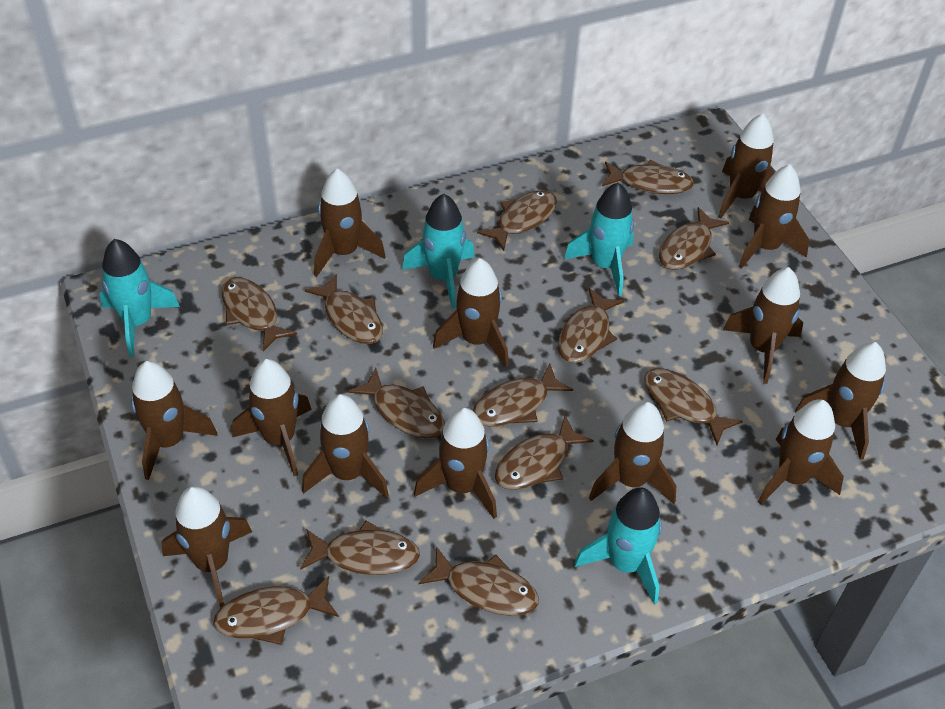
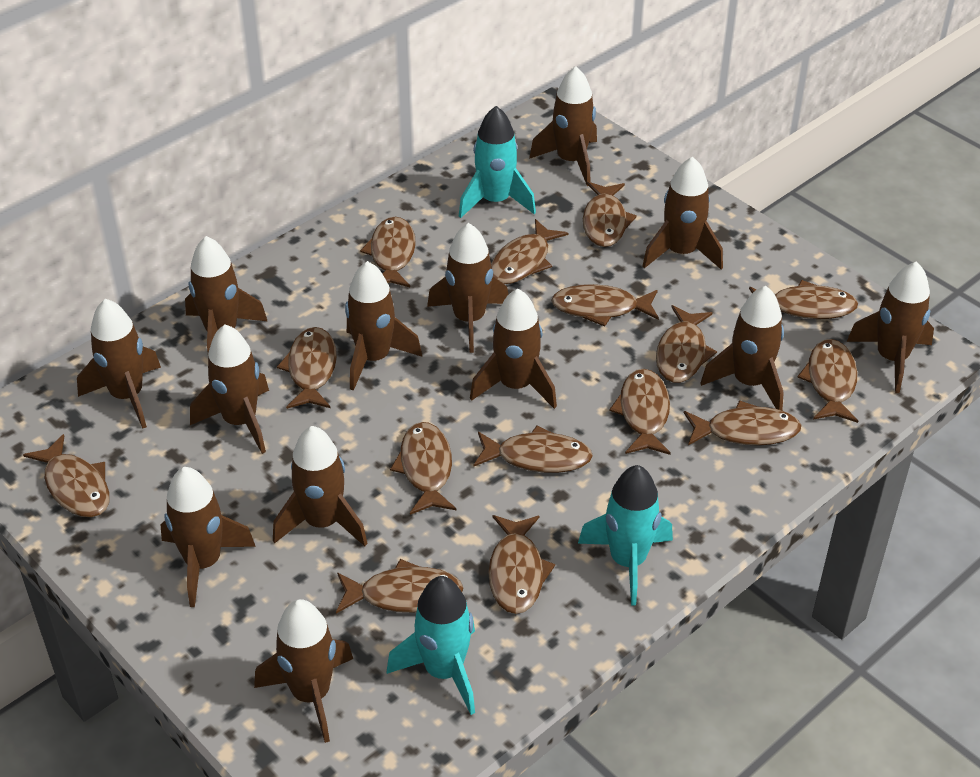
brown fish: 13 -> 15
turquoise rocket: 4 -> 3

